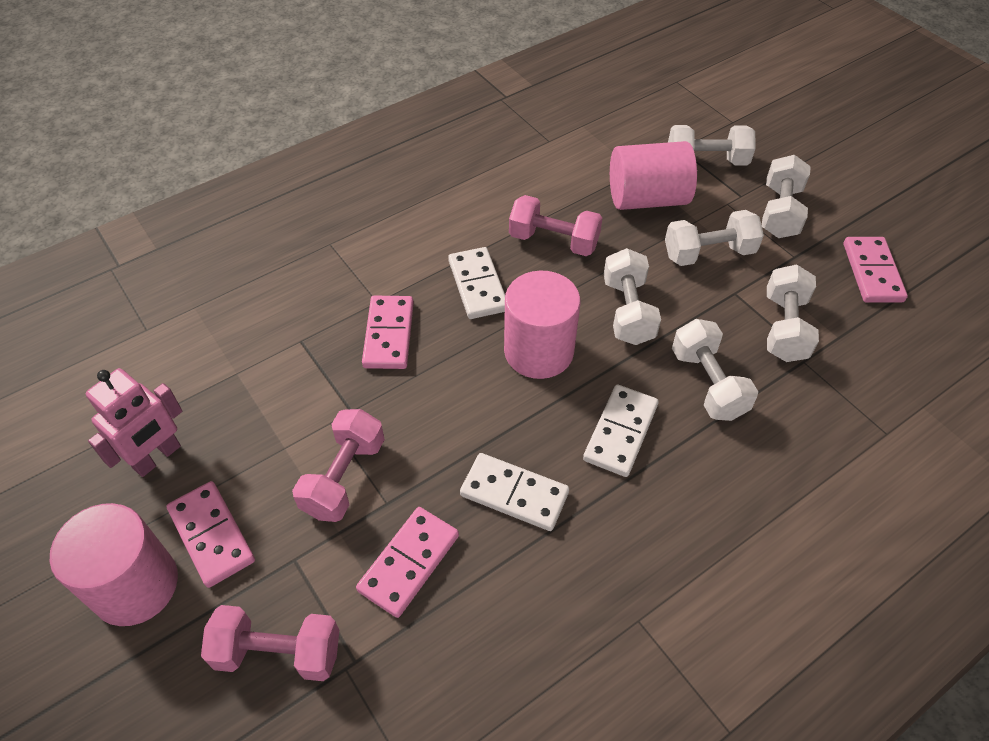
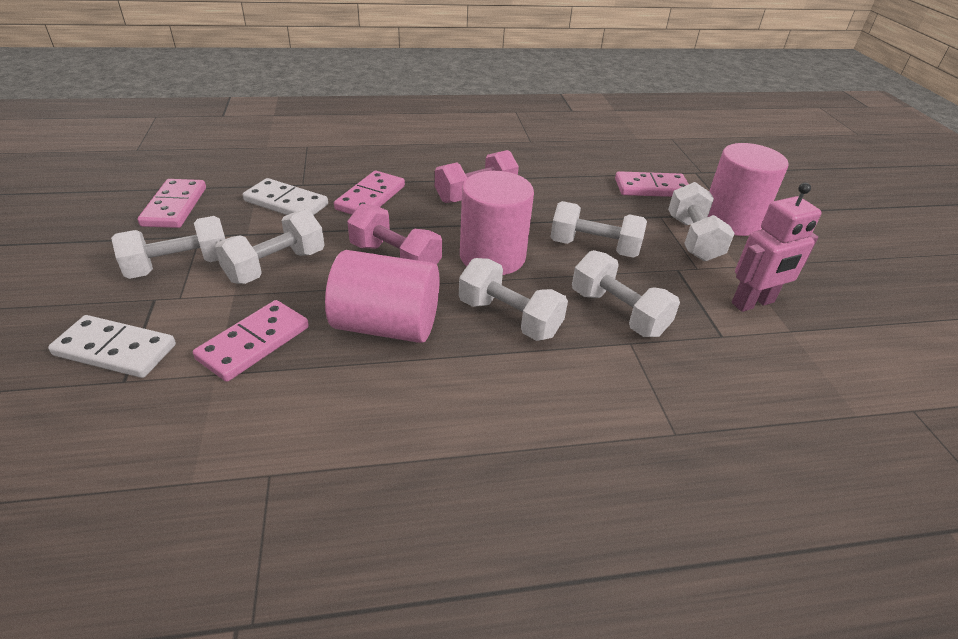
pink dumbbell: 3 -> 2
white domino: 3 -> 2

